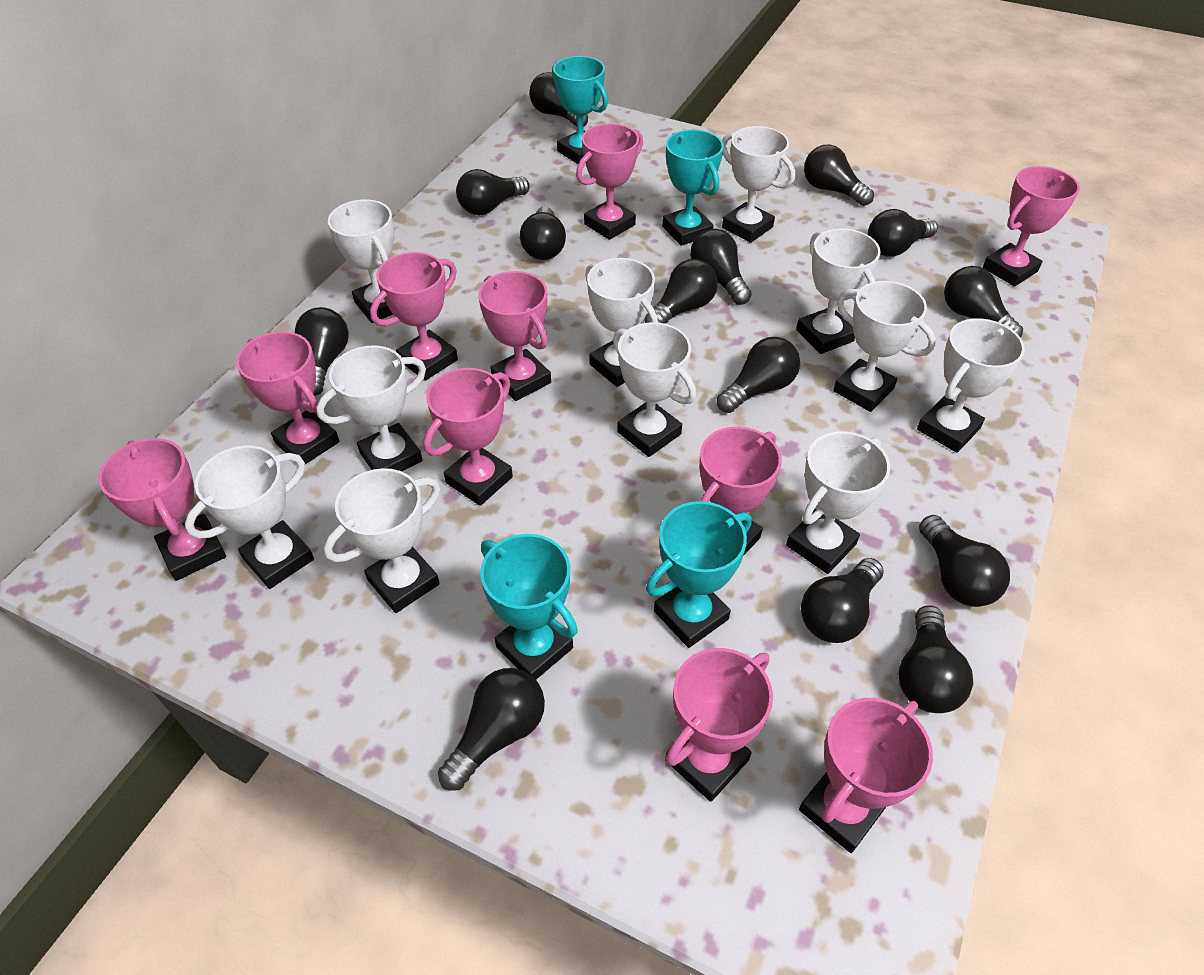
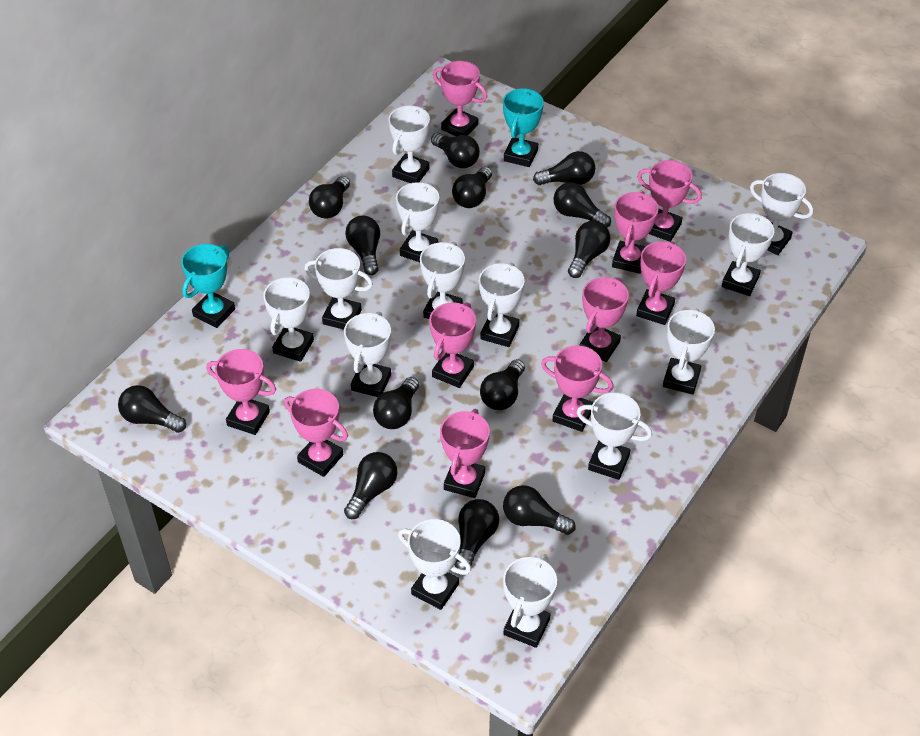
black light bulb: 14 -> 13
turquoise trophy: 4 -> 2
white trophy: 11 -> 13

